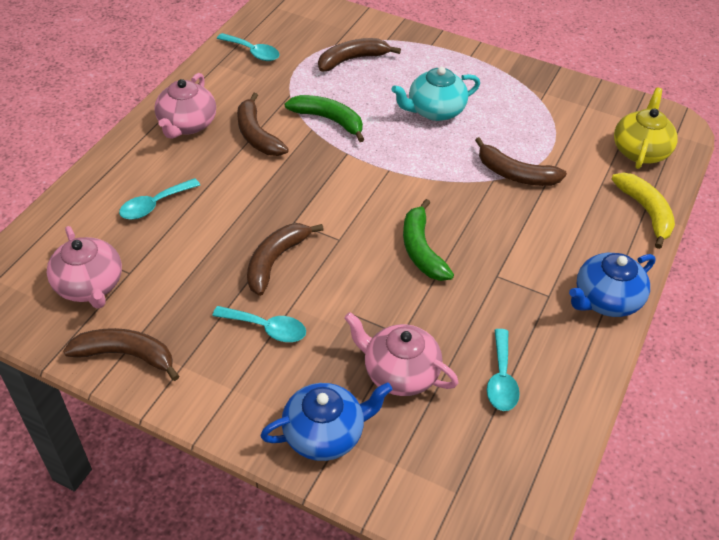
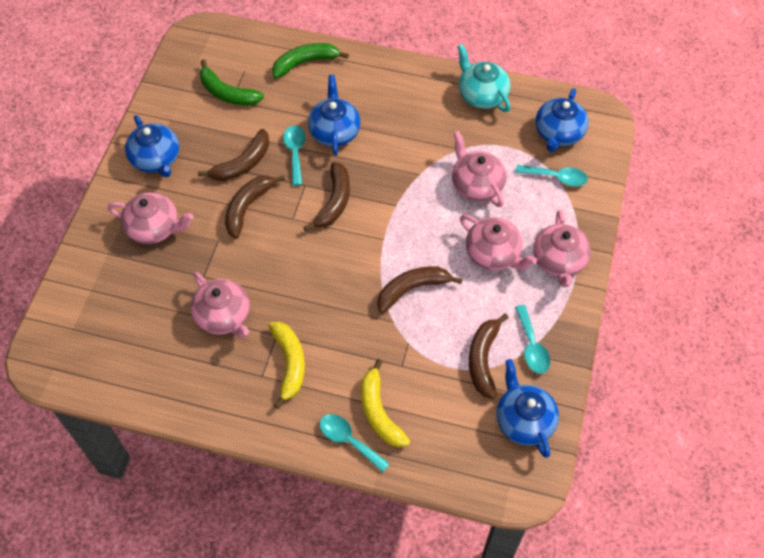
blue teapot: 2 -> 4
pink teapot: 3 -> 5
yellow banana: 1 -> 2
yellow teapot: 1 -> 0

